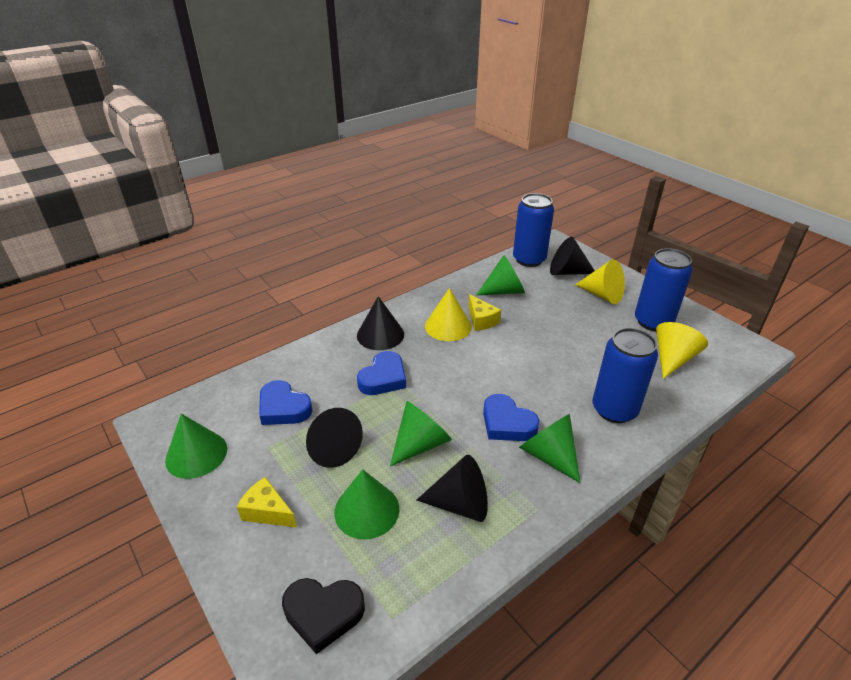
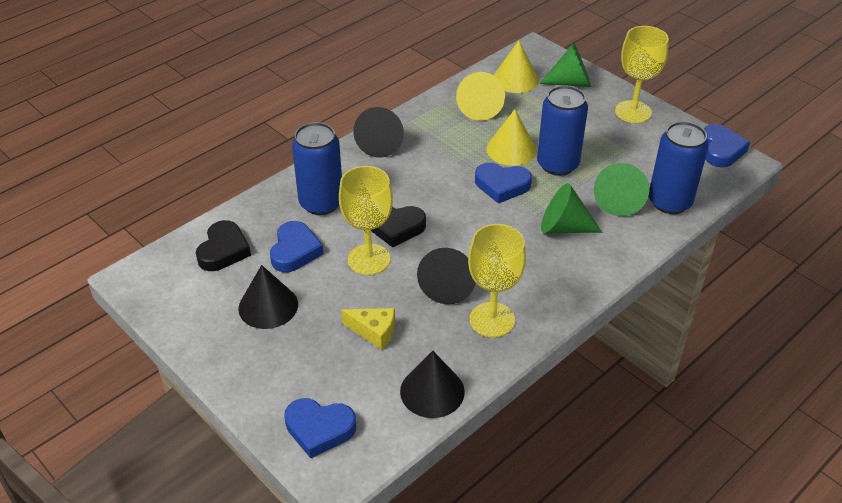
black heart: 1 -> 2
blue heart: 3 -> 4
green cone: 5 -> 3
yellow cheese: 2 -> 1
yellow goblet: 0 -> 3

